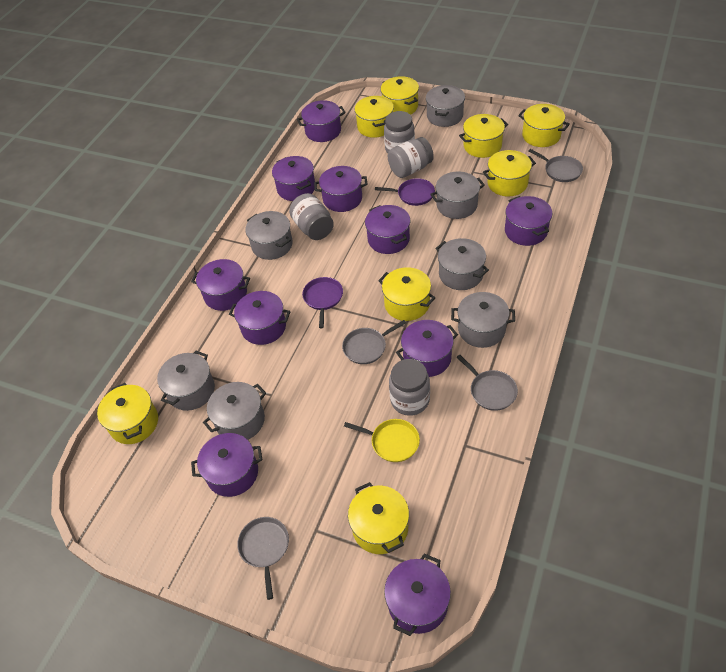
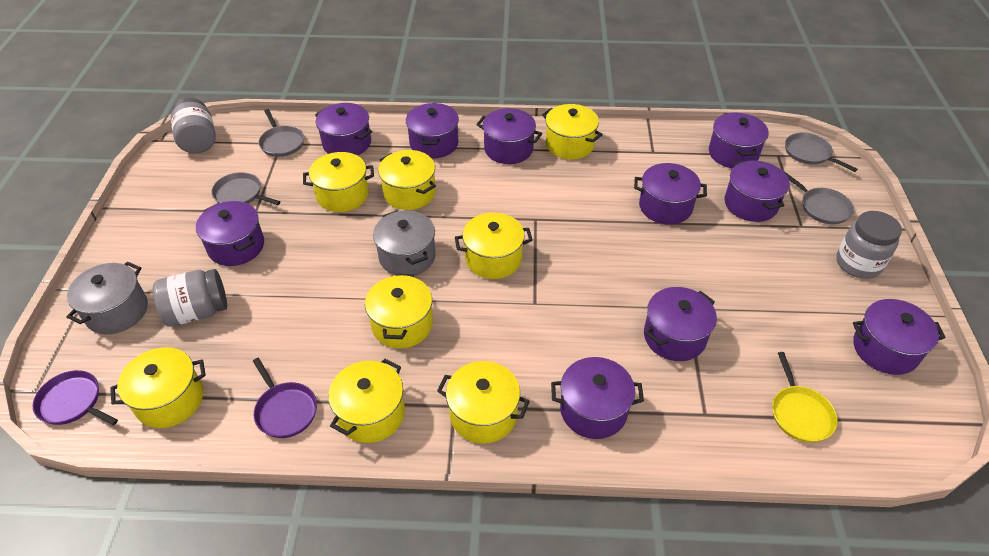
grey jar: 4 -> 3
grey pot: 7 -> 2

